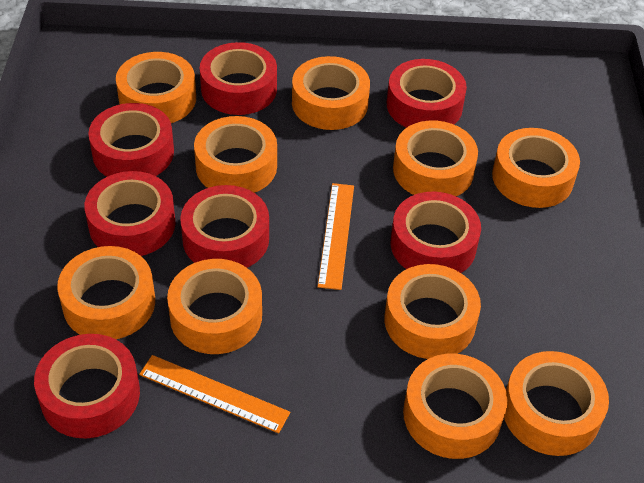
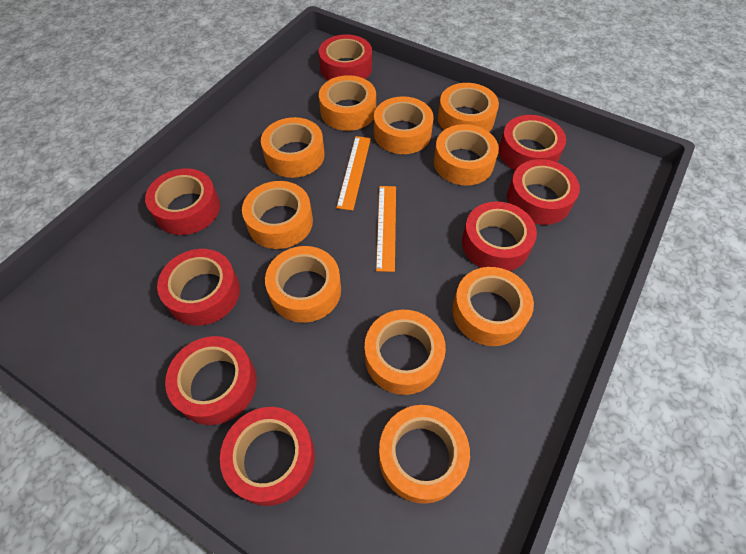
red tape: 7 -> 8

